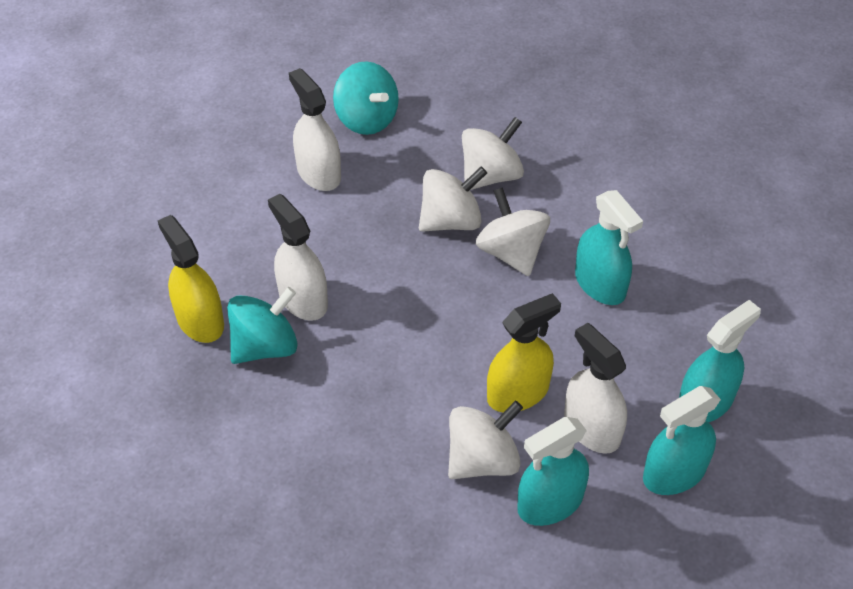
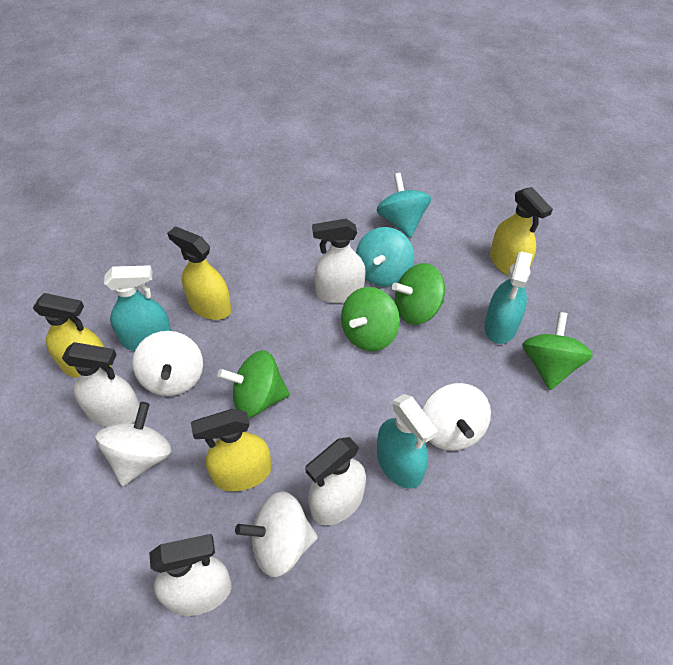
green spinning top: 0 -> 4
turquoise spray bottle: 4 -> 3
white spray bottle: 3 -> 4
yellow spray bottle: 2 -> 4

